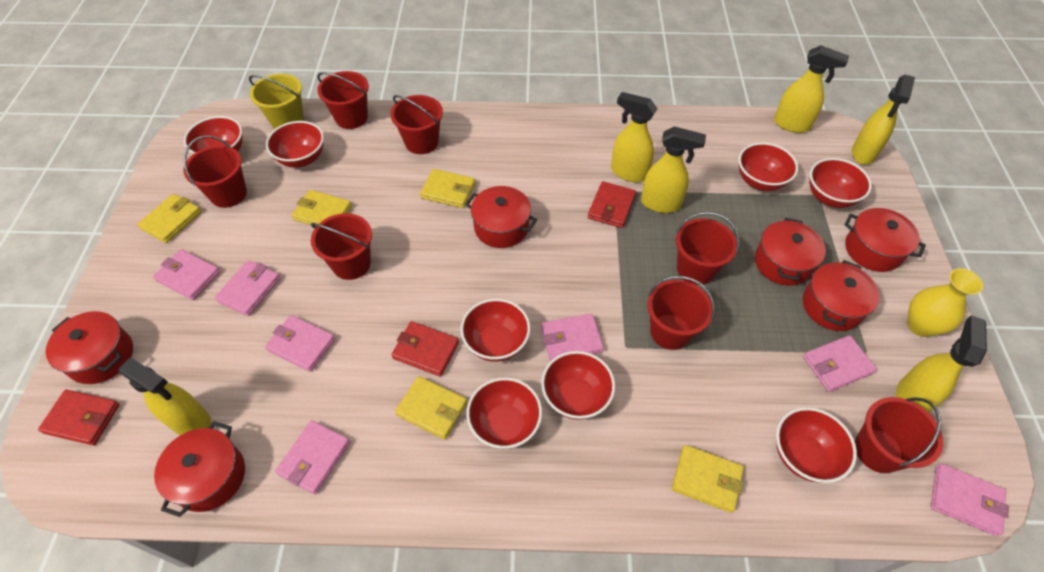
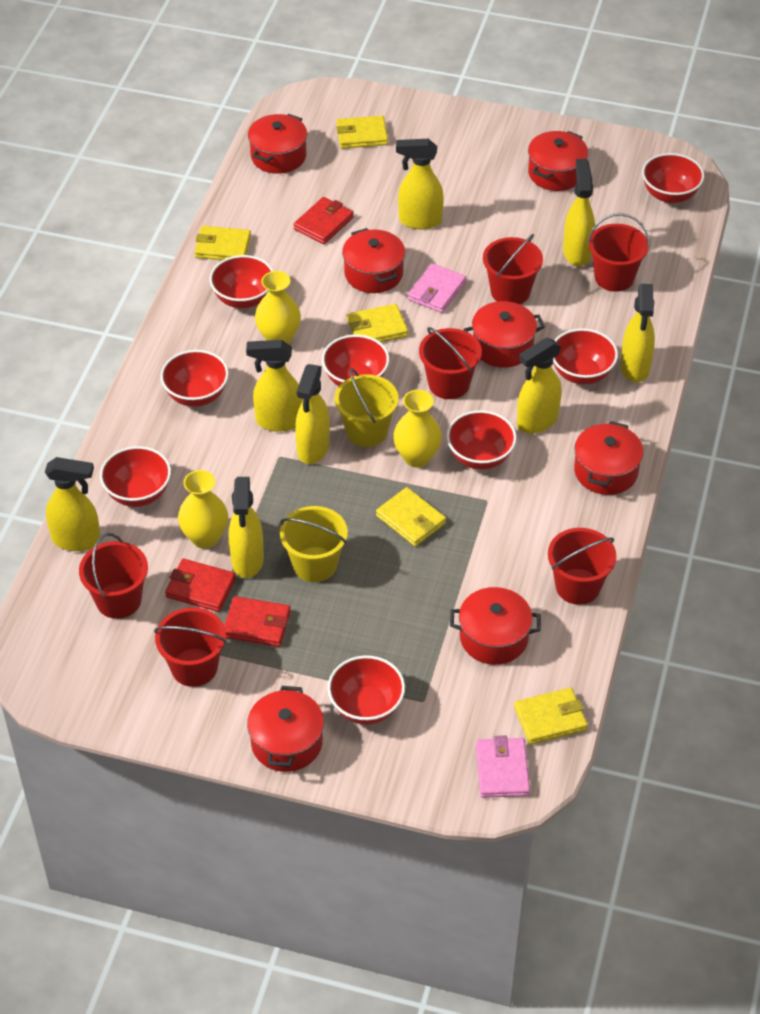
pink wallet: 7 -> 2
red bucket: 7 -> 6
red pot: 6 -> 7
yellow bucket: 1 -> 2
yellow spray bottle: 6 -> 8
yellow vase: 1 -> 3

